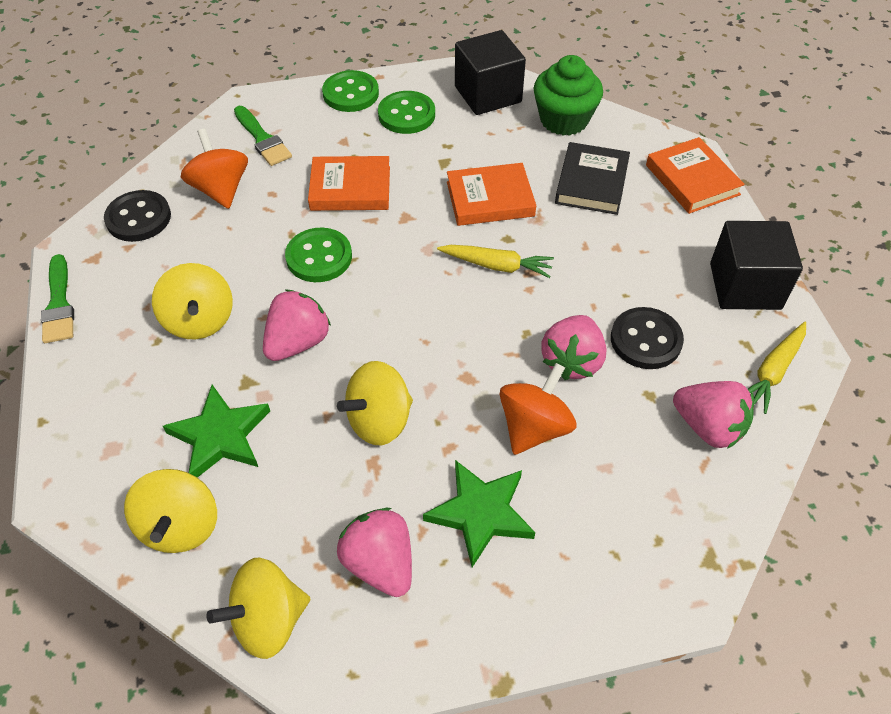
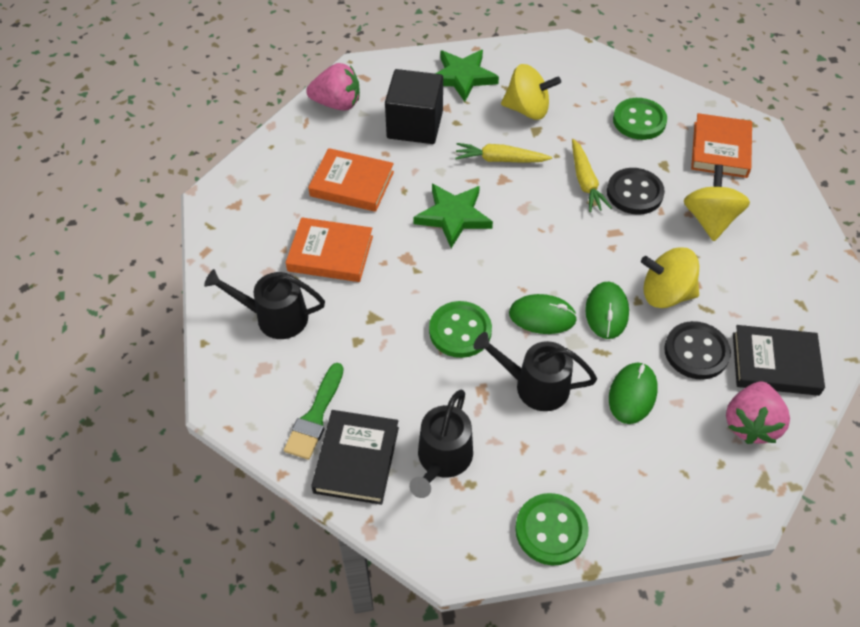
black book: 1 -> 2
black cube: 2 -> 1
black watering can: 0 -> 3
green brush: 2 -> 1
green cupcake: 1 -> 0
green mouse: 0 -> 3
orange spinning top: 2 -> 0
pink strawberry: 4 -> 2
yellow spinning top: 4 -> 3

